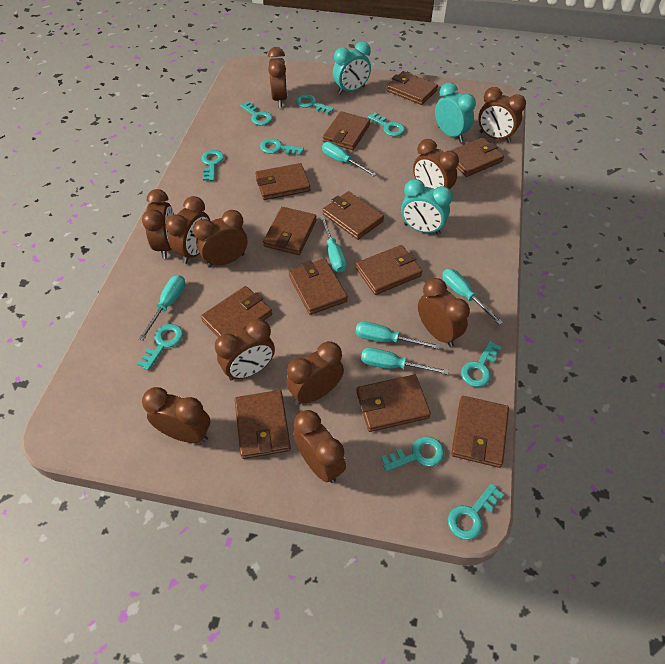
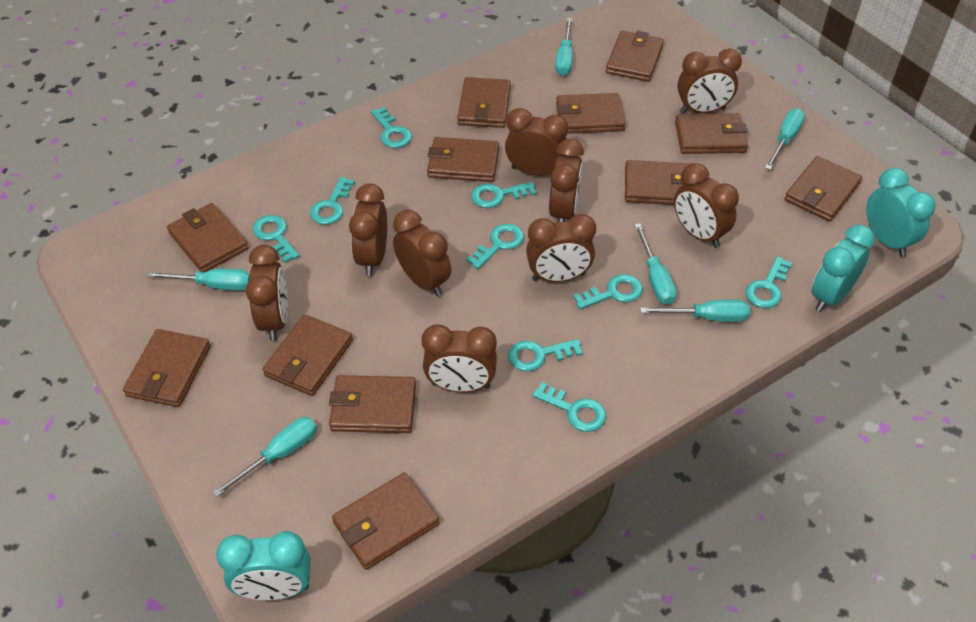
brown clock: 11 -> 9

